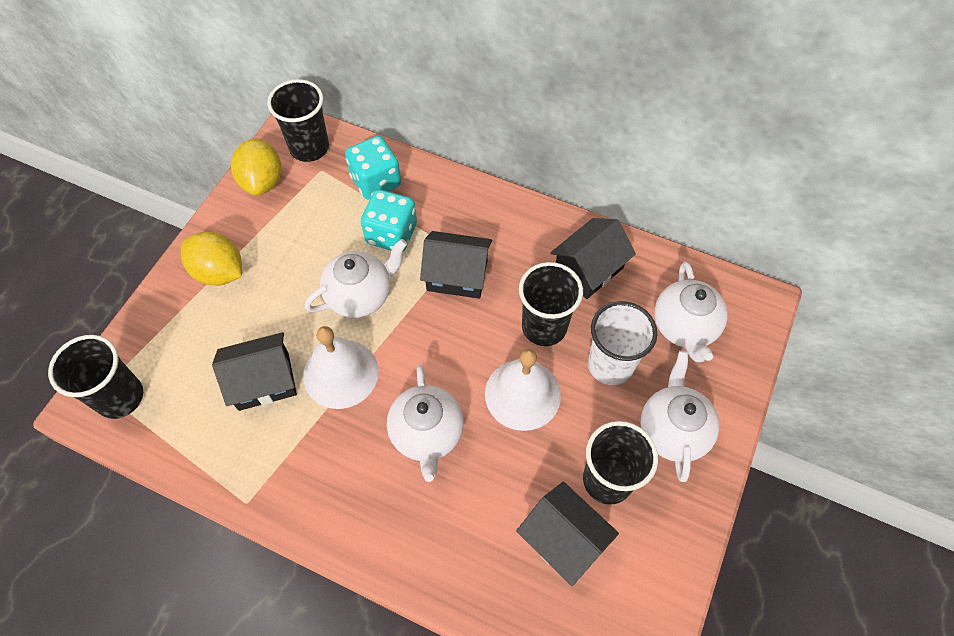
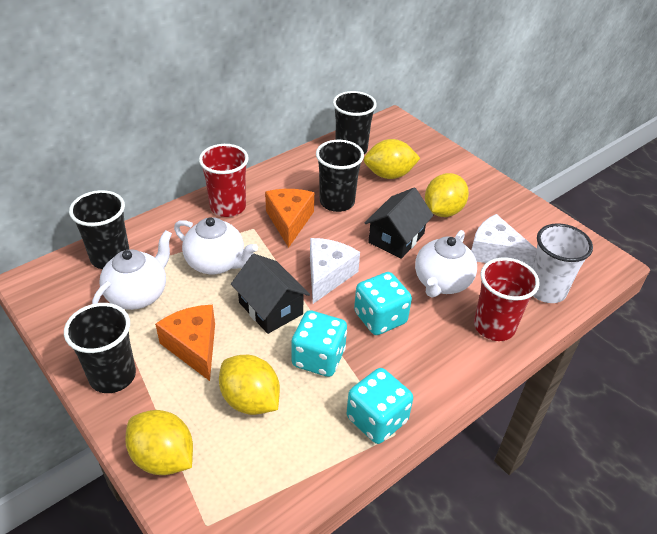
black house: 4 -> 2
orange cheese: 0 -> 2
red cup: 0 -> 2
turquoise dice: 2 -> 3
white bell: 2 -> 0
white cheese: 0 -> 2
white teapot: 4 -> 3
yellow lemon: 2 -> 4

